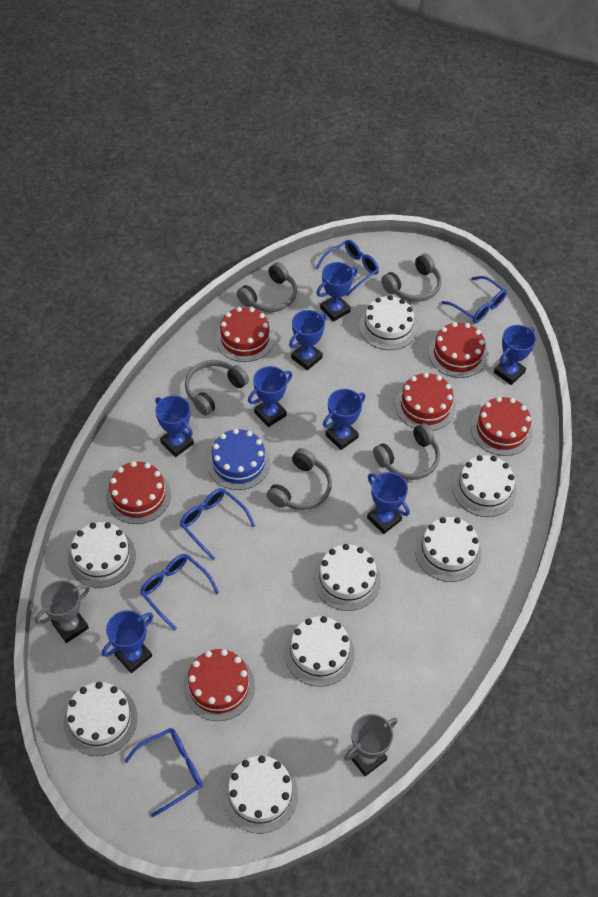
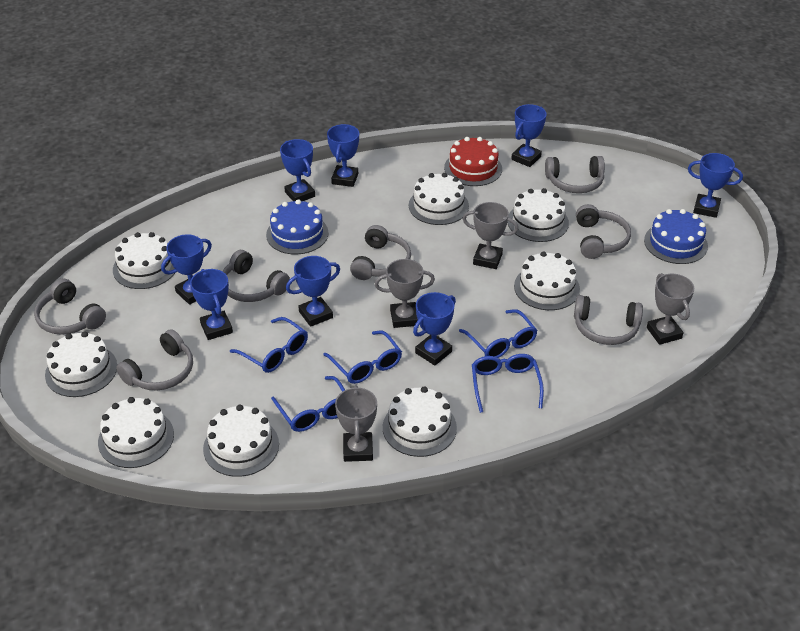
blue cake: 1 -> 2
grey headphones: 5 -> 7
grey trophy: 2 -> 4
red cake: 6 -> 1

